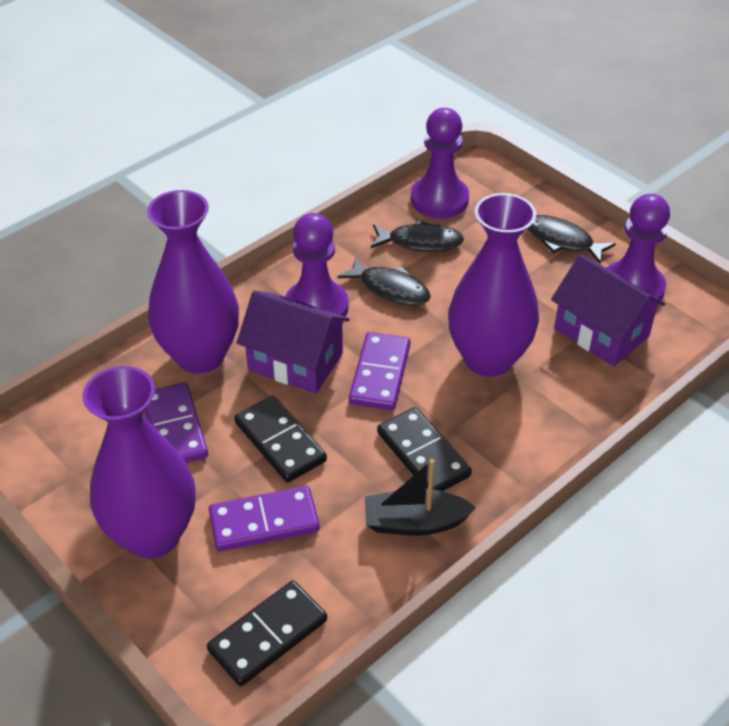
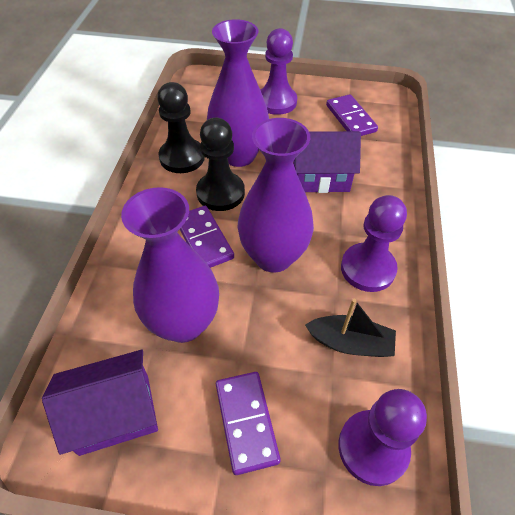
black domino: 3 -> 0
black fish: 3 -> 0
black pawn: 0 -> 2

